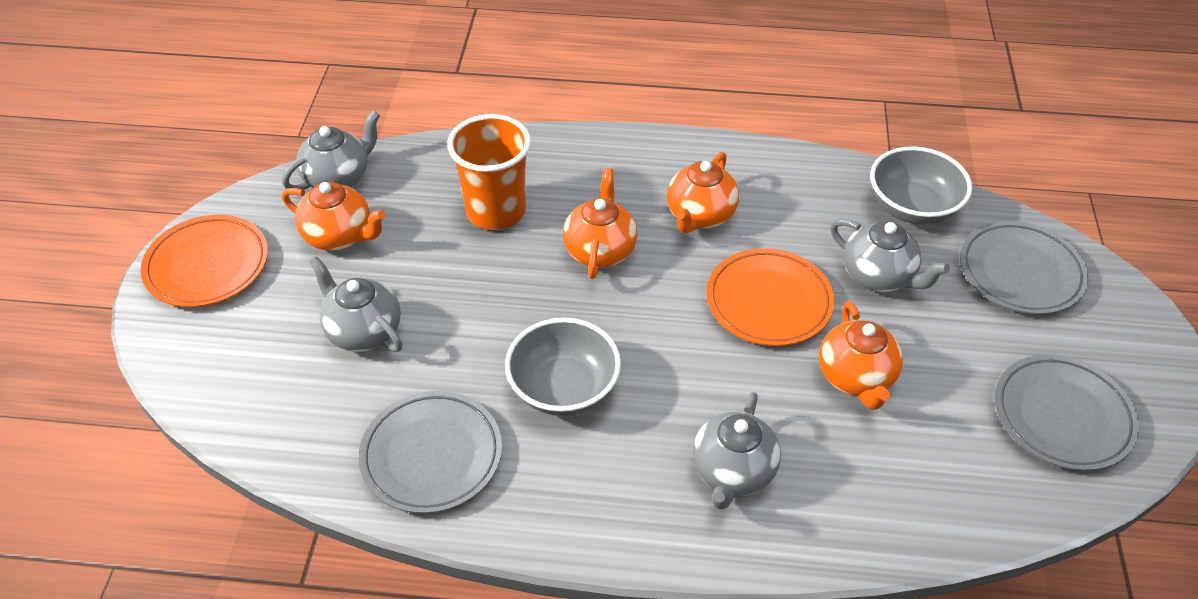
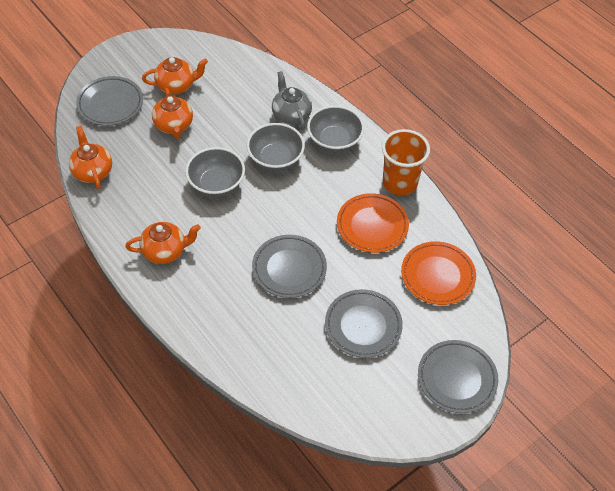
grey bowl: 2 -> 3
grey plate: 3 -> 4
grey teapot: 4 -> 1

